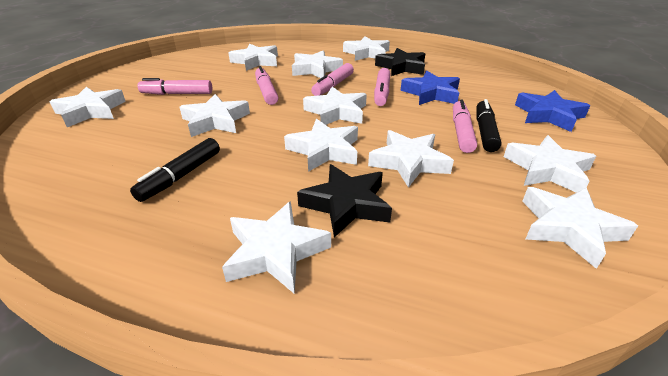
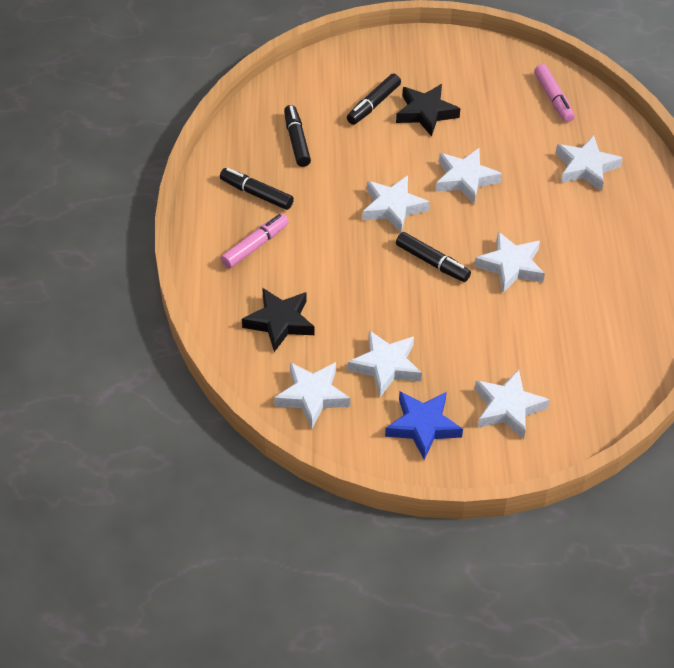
black marker: 2 -> 4
blue star: 2 -> 1
pink marker: 5 -> 2
white star: 11 -> 7

